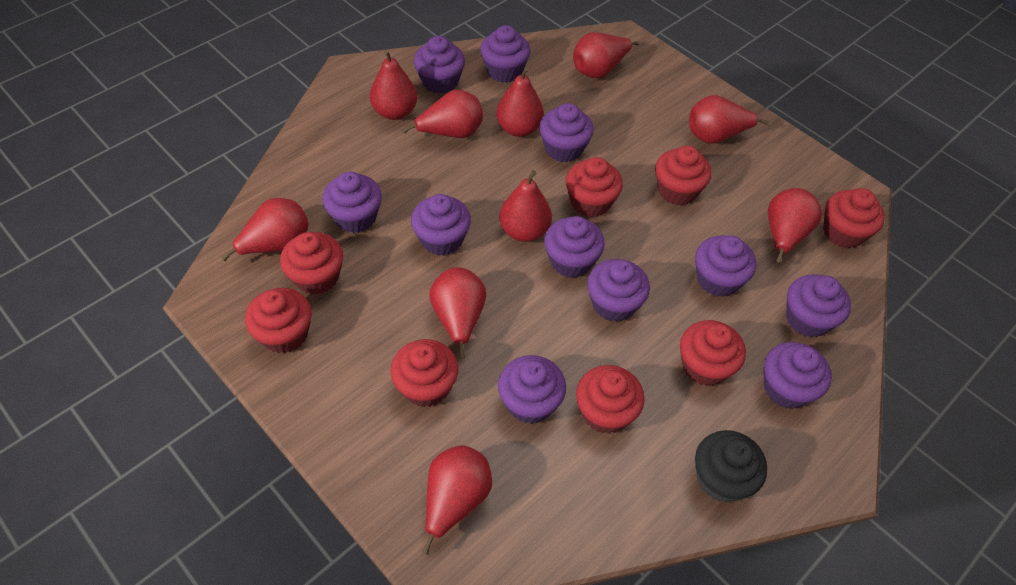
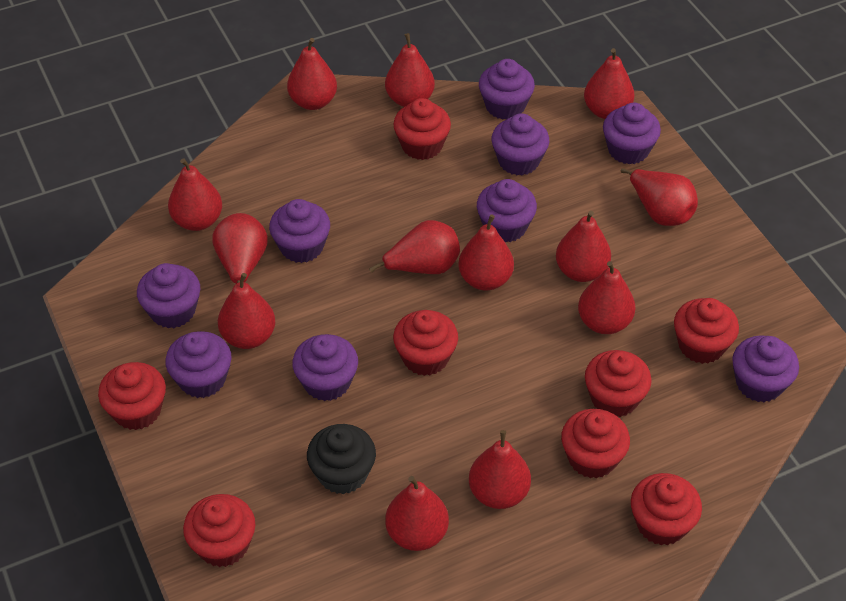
purple cupcake: 11 -> 9
red pear: 10 -> 13

